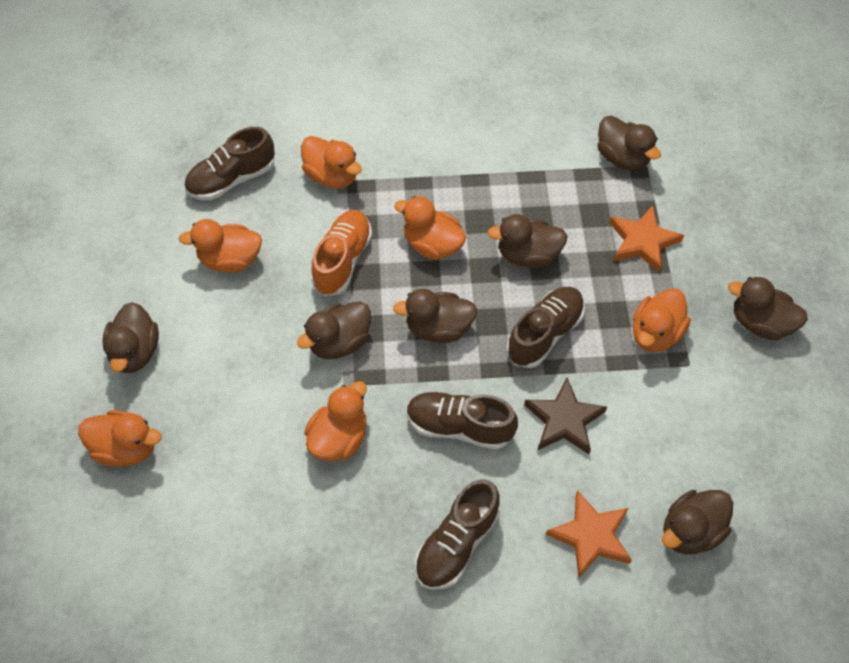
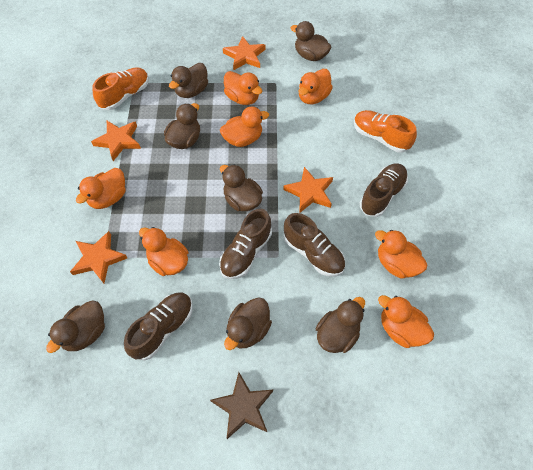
orange duck: 6 -> 7
orange shoe: 1 -> 2
orange star: 2 -> 4

